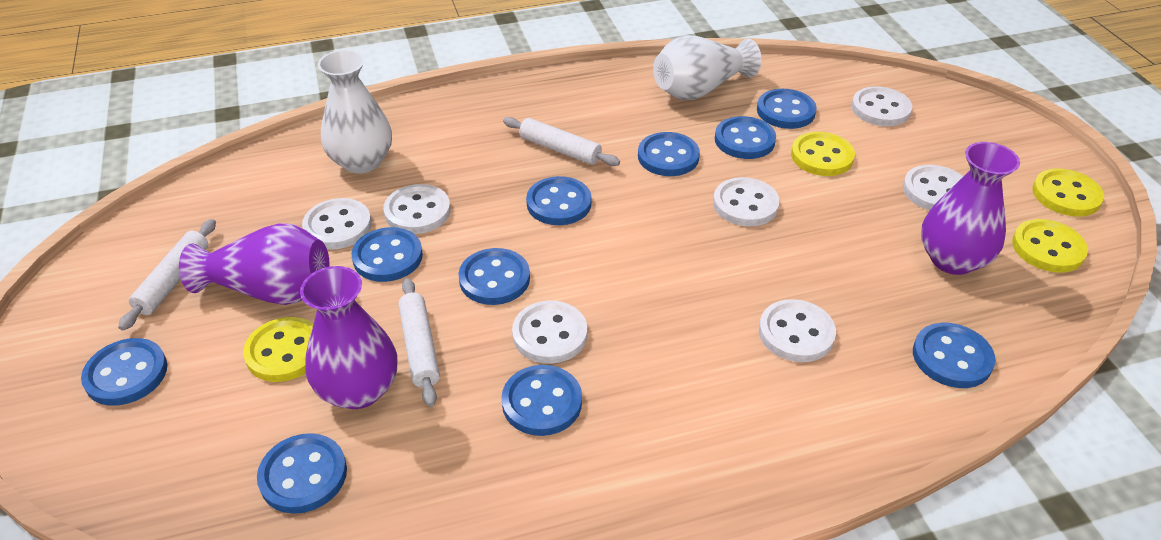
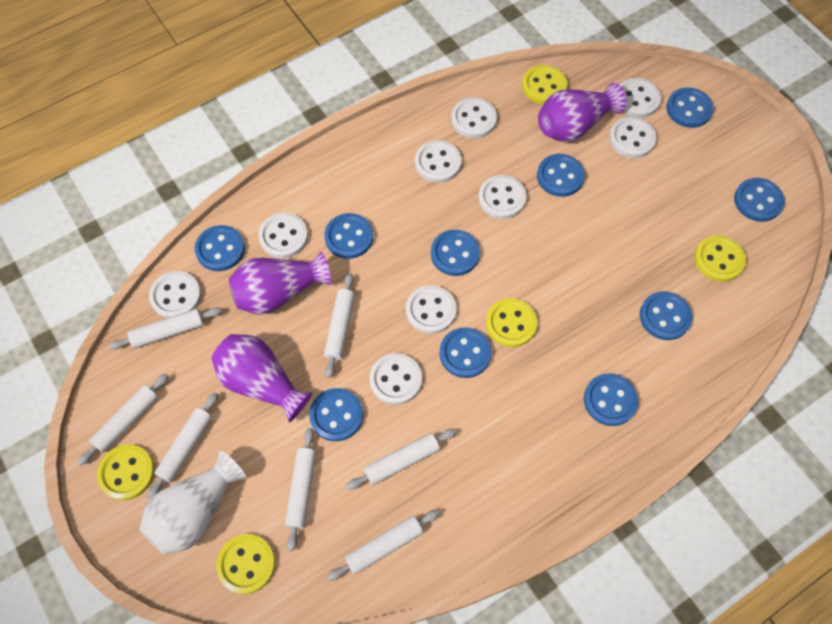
white button: 7 -> 9
white rolling pin: 3 -> 7
white vase: 2 -> 1
yellow button: 4 -> 5

